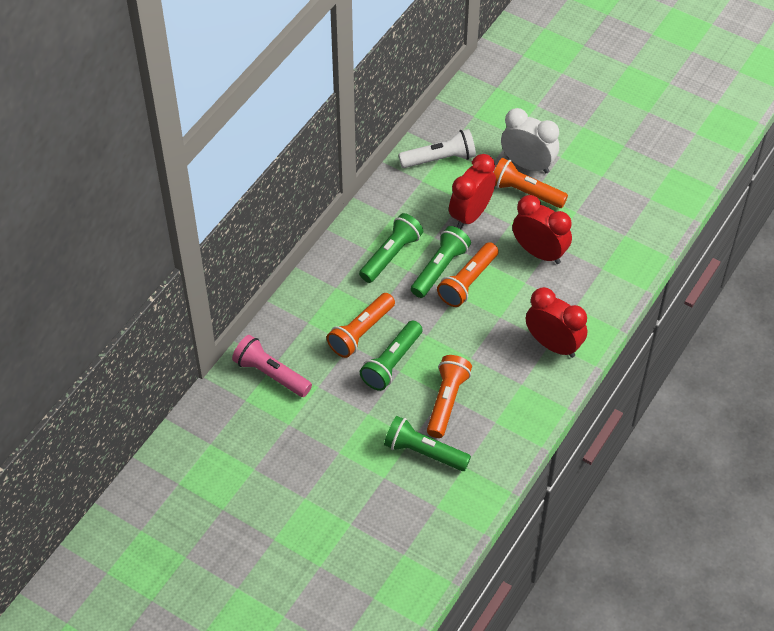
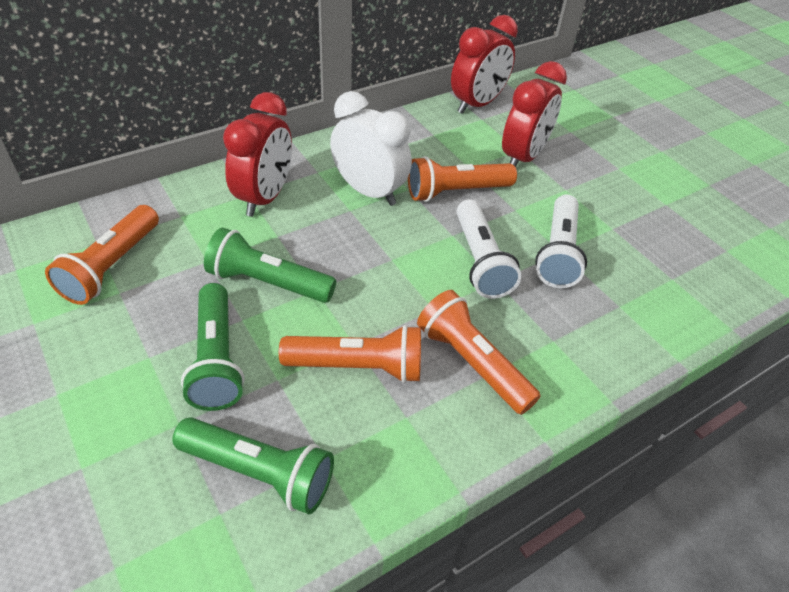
green flashlight: 4 -> 3
pink flashlight: 1 -> 0
white flashlight: 1 -> 2

